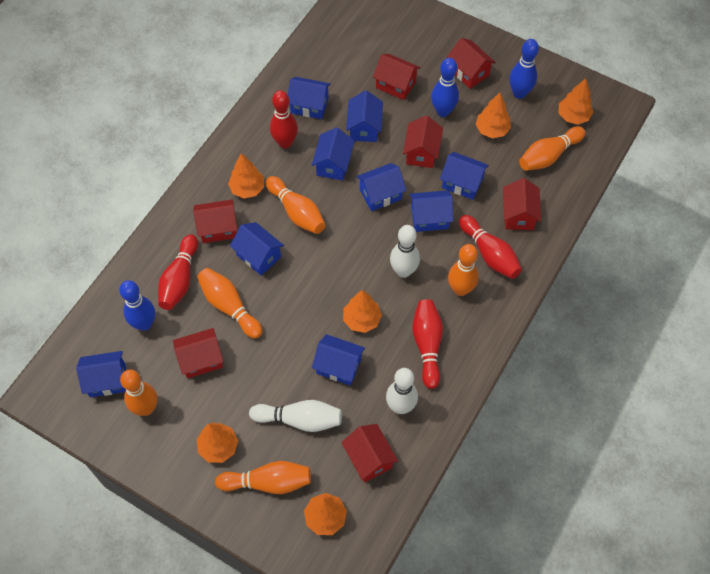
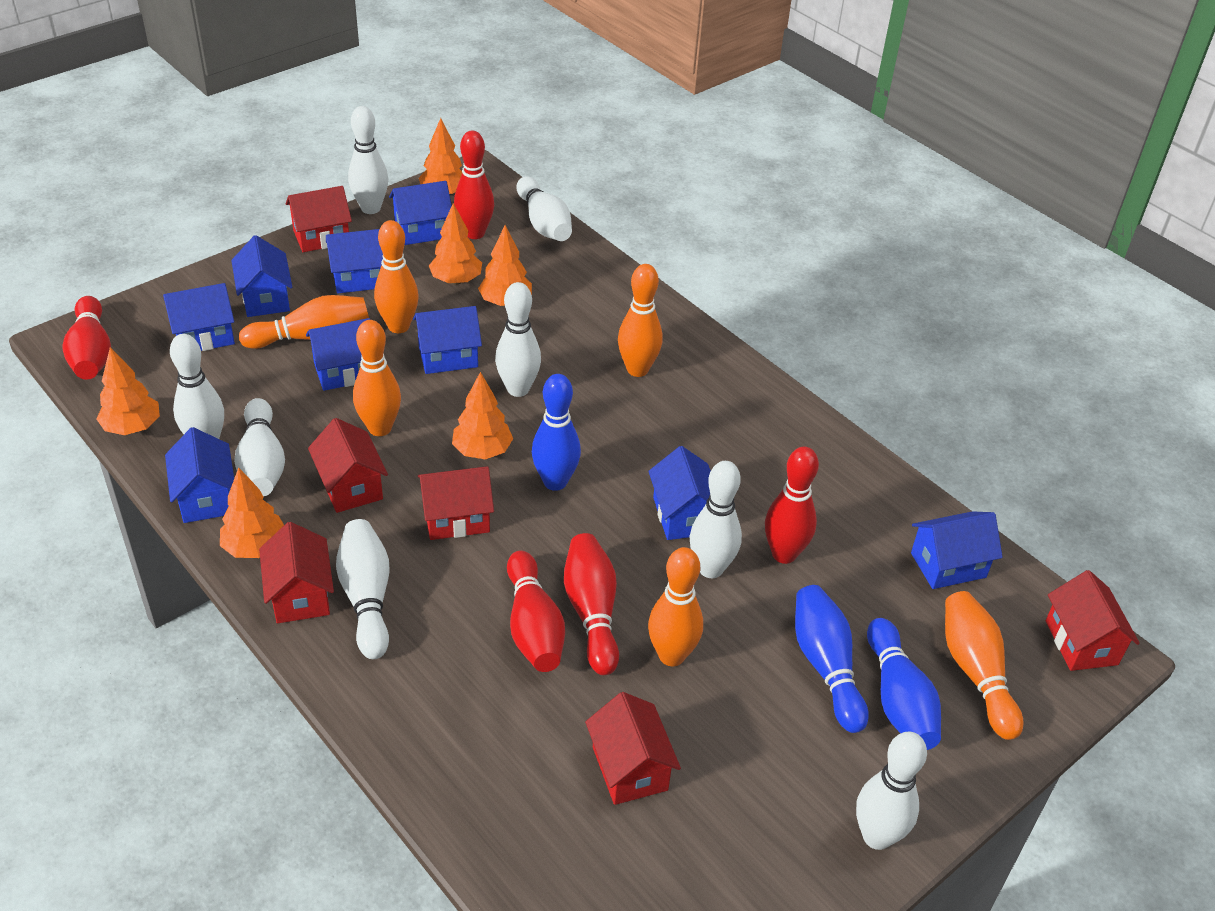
red bowling pin: 4 -> 5
red house: 7 -> 6
white bowling pin: 3 -> 8

